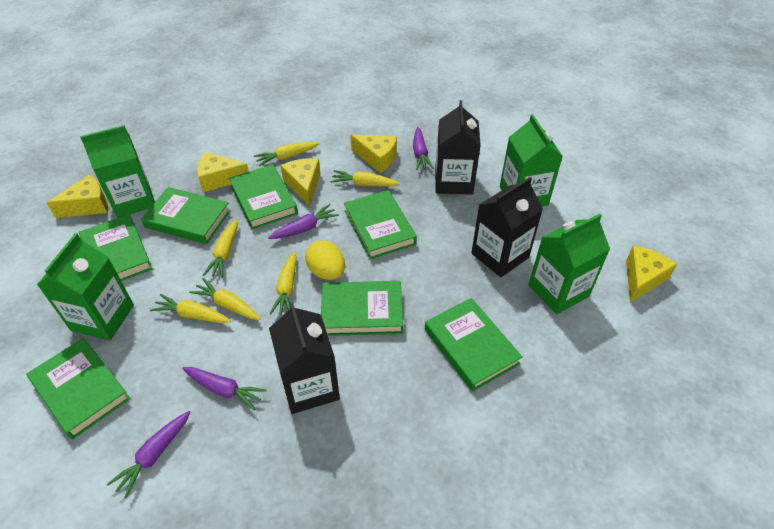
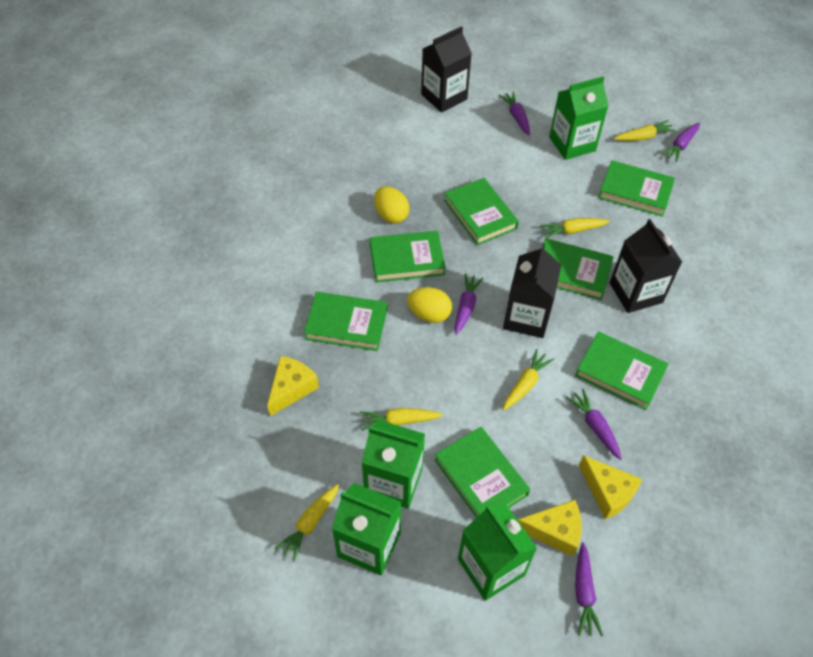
purple carrot: 4 -> 5
yellow carrot: 6 -> 5
yellow cheese: 5 -> 3
yellow egg: 1 -> 2

